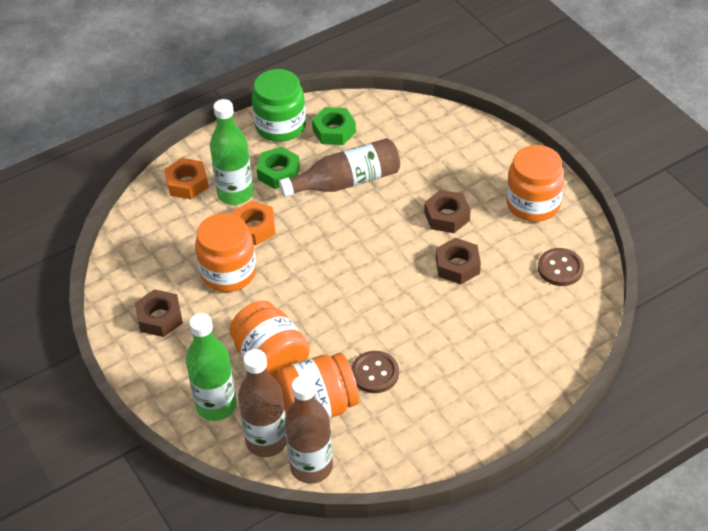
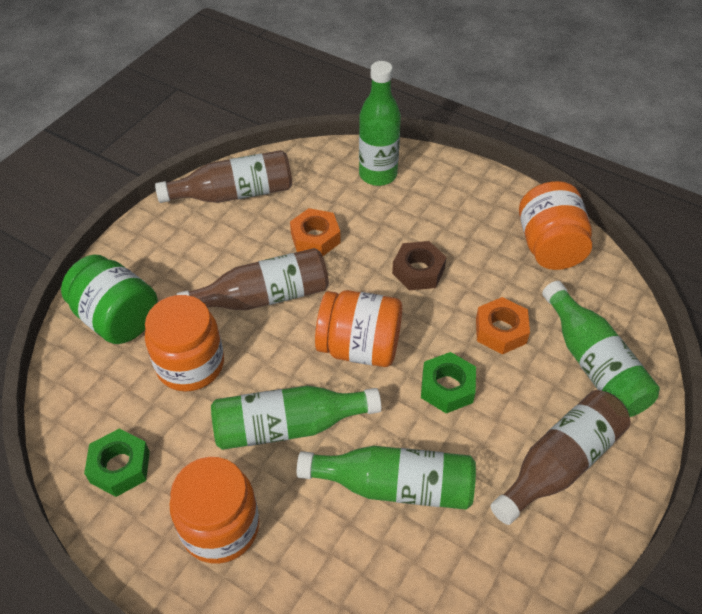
brown button: 2 -> 0
brown nut: 3 -> 1
green bottle: 2 -> 4

